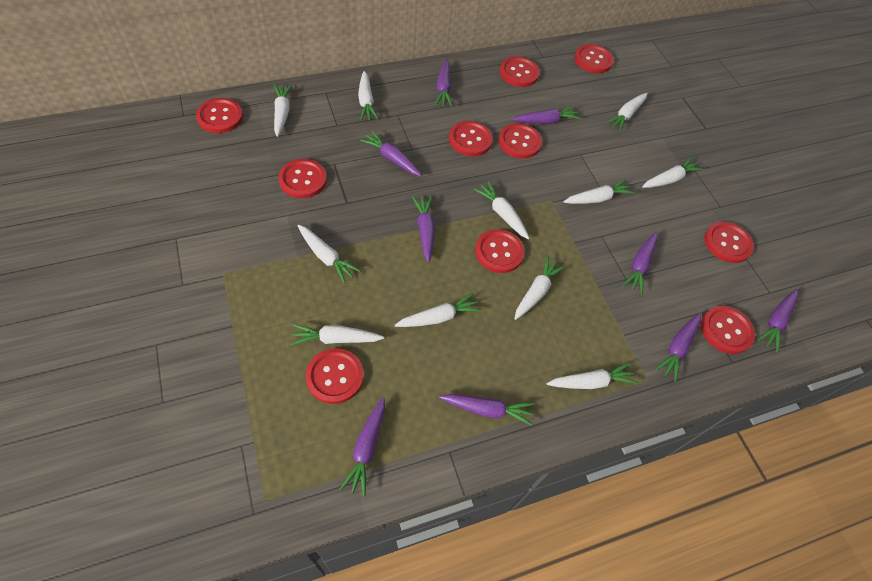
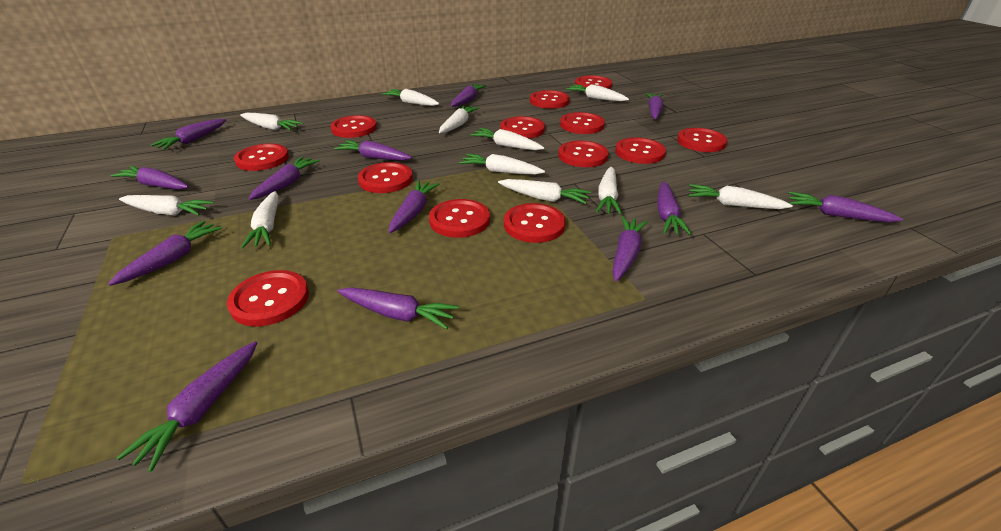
purple carrot: 9 -> 13
red button: 10 -> 13

